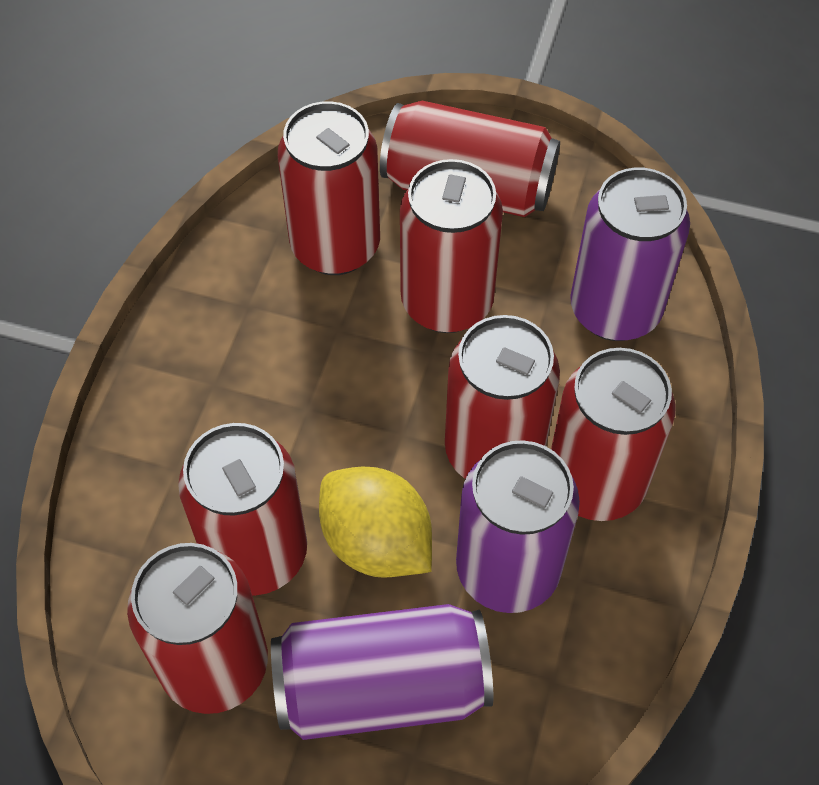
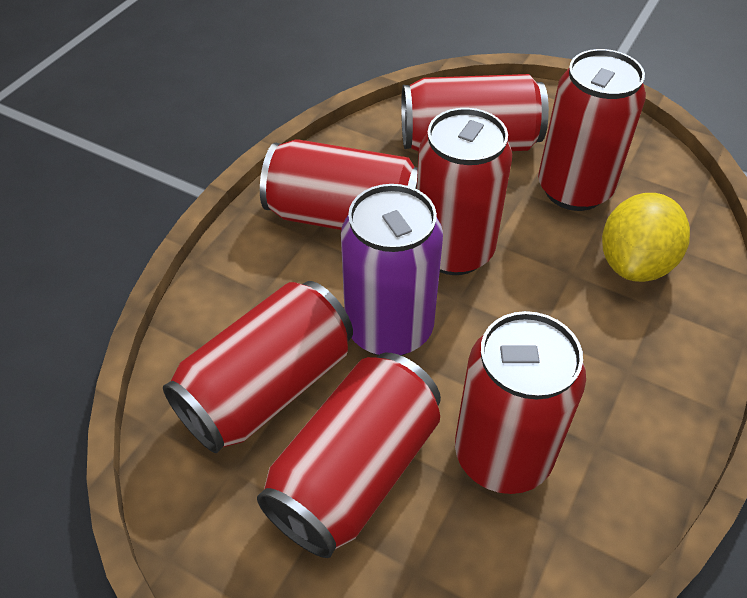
purple can: 3 -> 1

